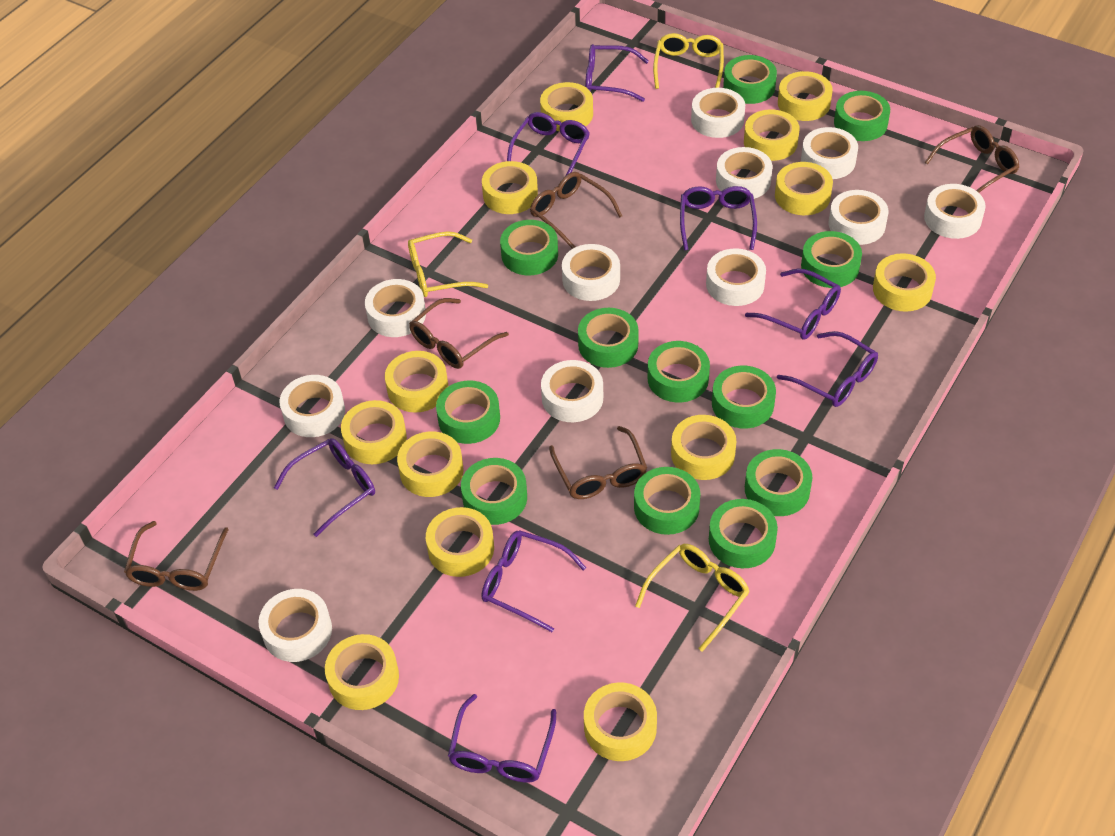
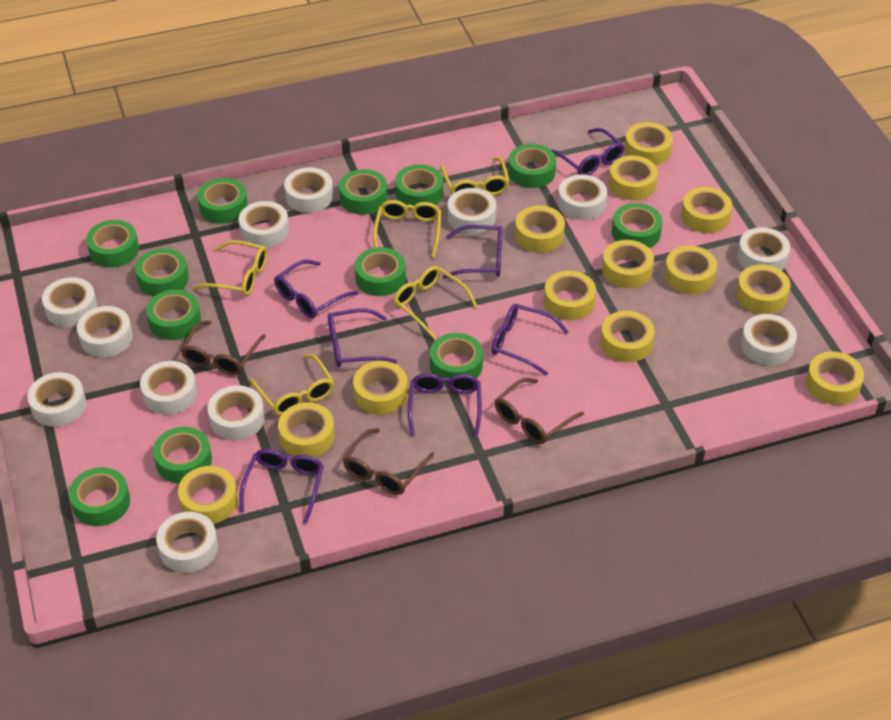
brown glasses: 5 -> 3
purple glasses: 8 -> 7
white tape: 11 -> 12
yellow glasses: 3 -> 5

